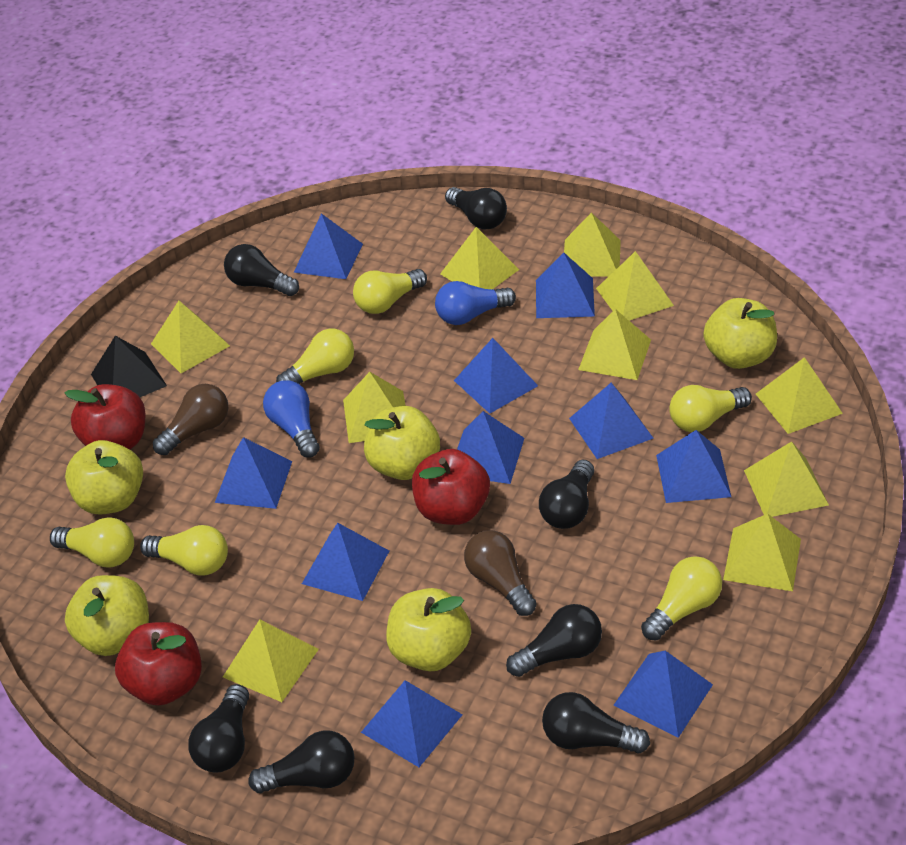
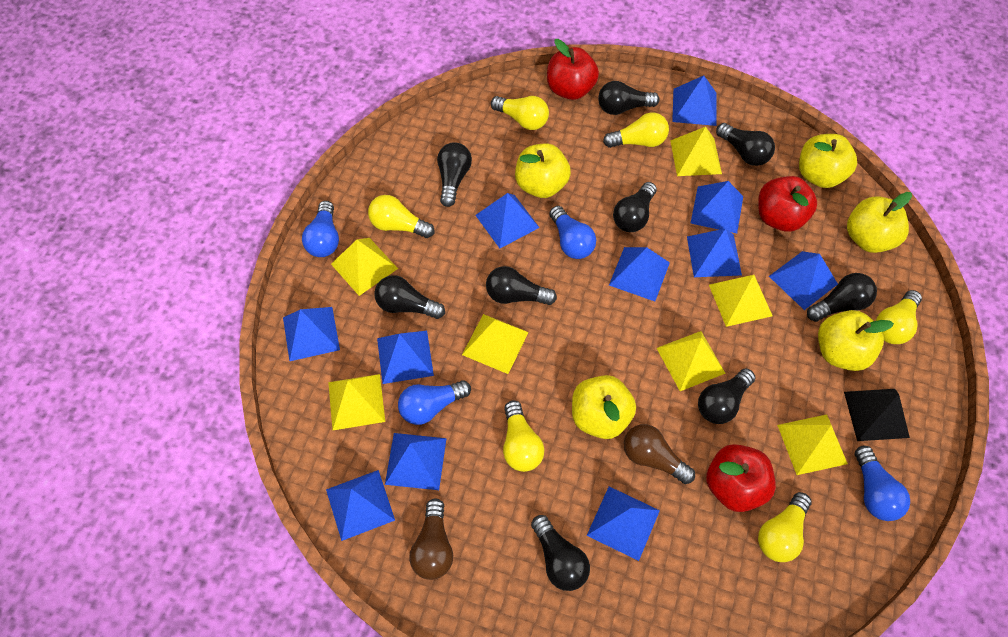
black light bulb: 7 -> 9
blue light bulb: 2 -> 4
blue pyramid: 10 -> 11
yellow pyramid: 10 -> 7

